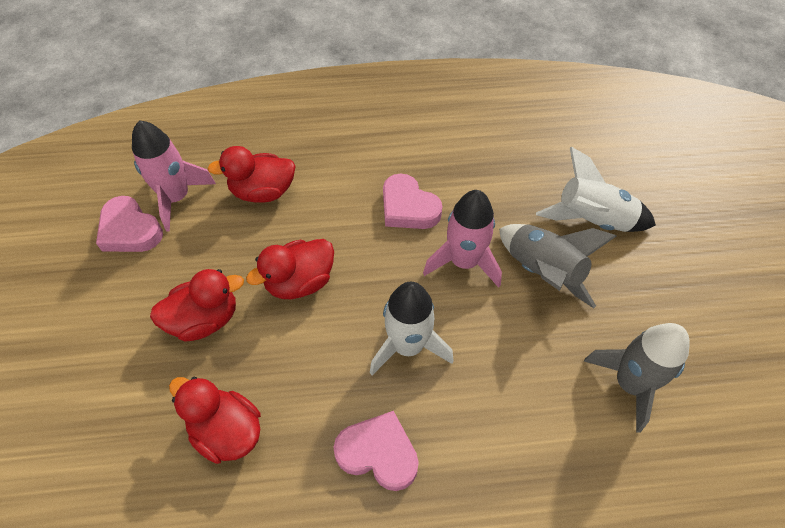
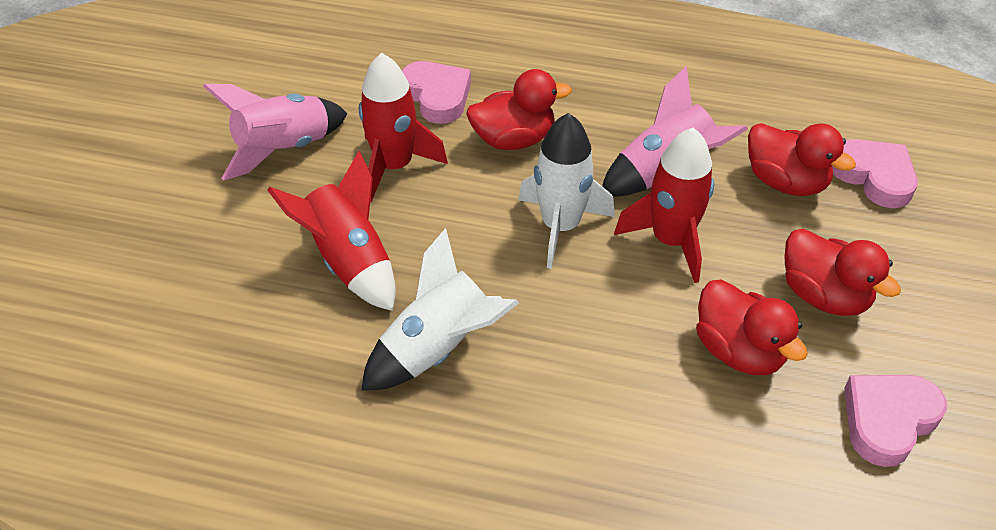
grey rocket: 2 -> 0
red rocket: 0 -> 3

